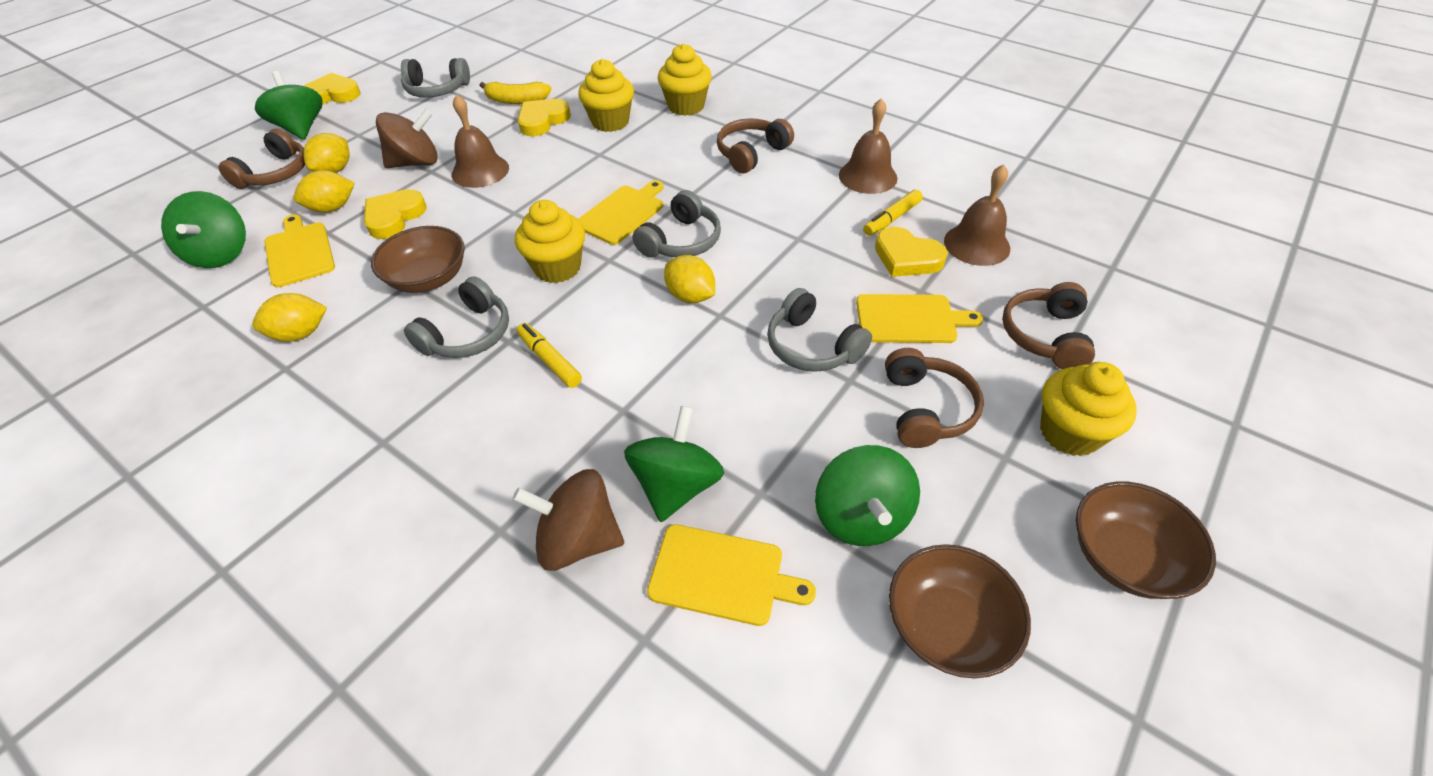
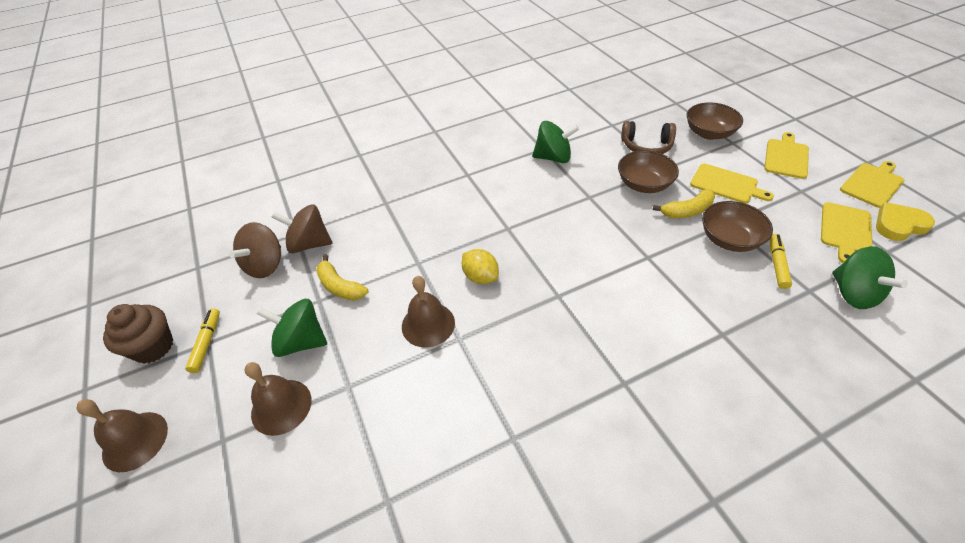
brown cupcake: 0 -> 1
brown headphones: 4 -> 1
green spinning top: 4 -> 3
grey headphones: 4 -> 0
yellow banana: 1 -> 2
yellow cupcake: 4 -> 0
yellow heart: 4 -> 1
yellow lemon: 4 -> 1

